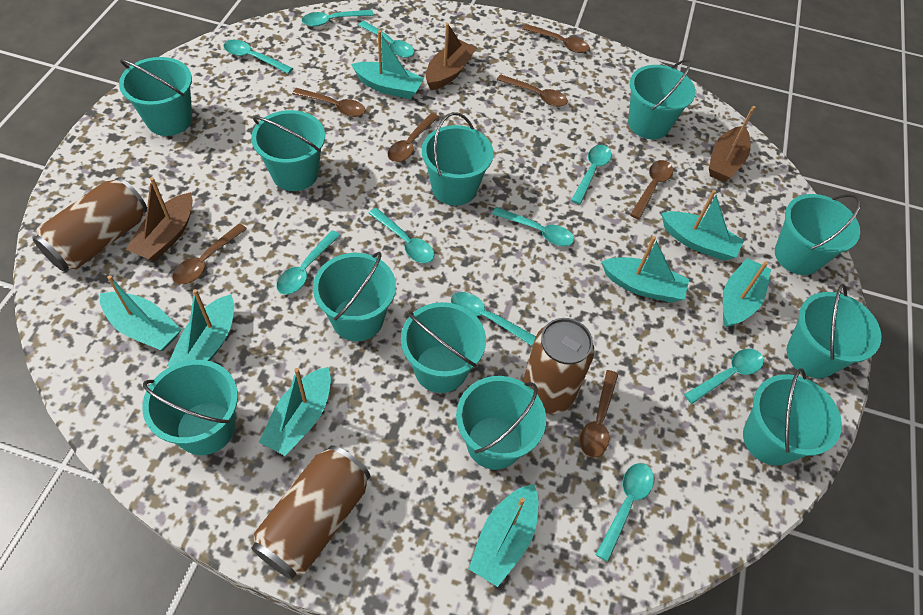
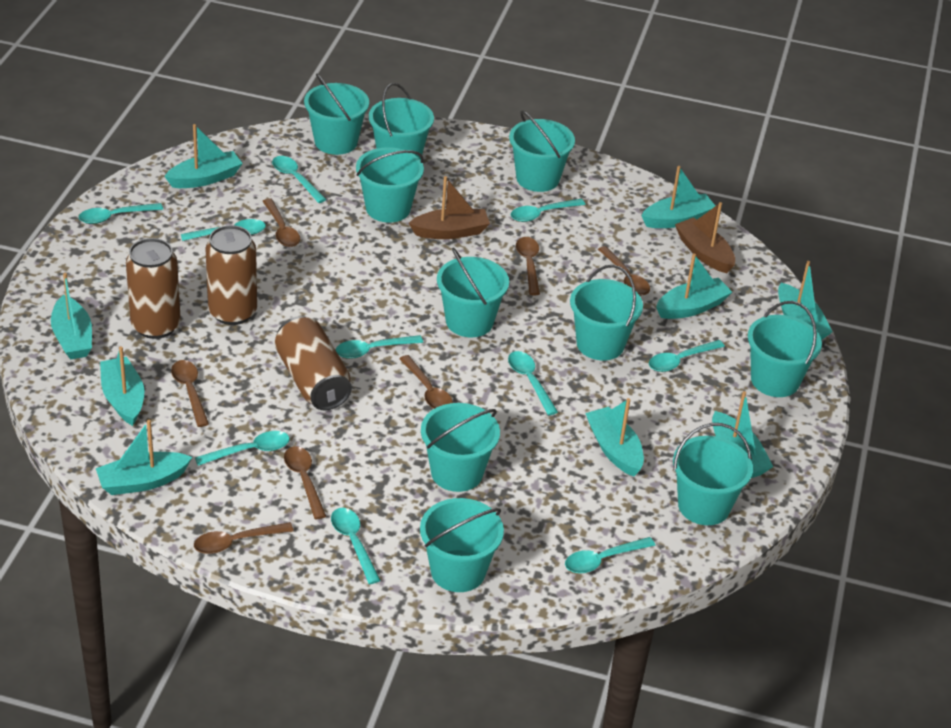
brown boat: 3 -> 2
turquoise boat: 8 -> 9
turquoise bucket: 11 -> 10

